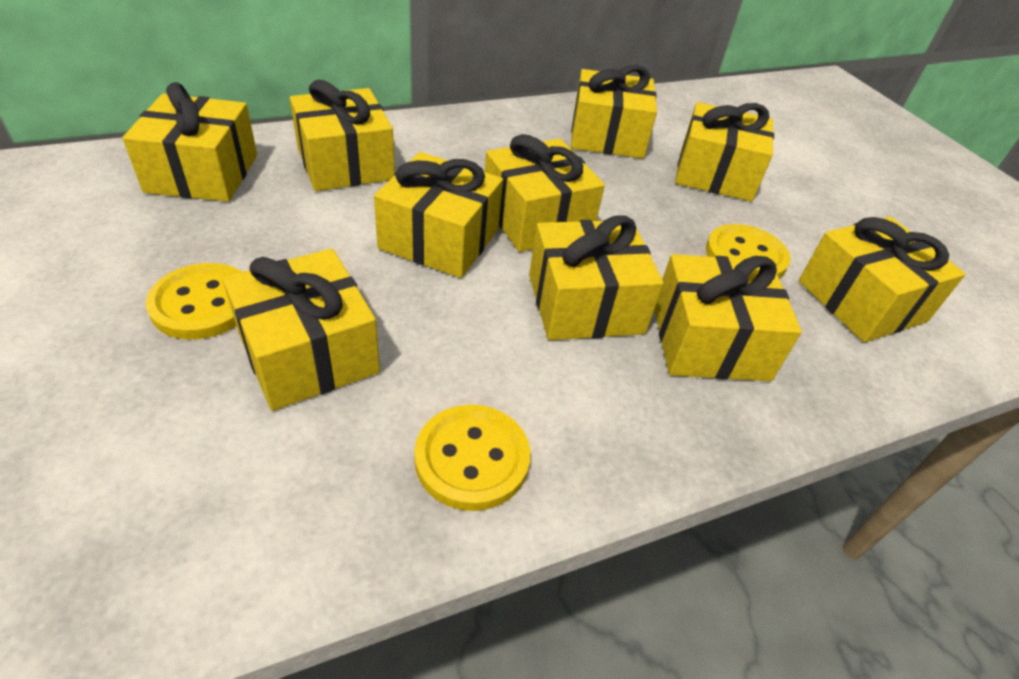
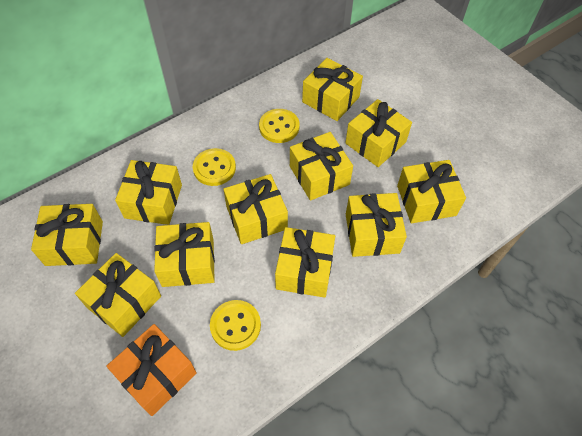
orange gift: 0 -> 1
yellow gift: 10 -> 11

